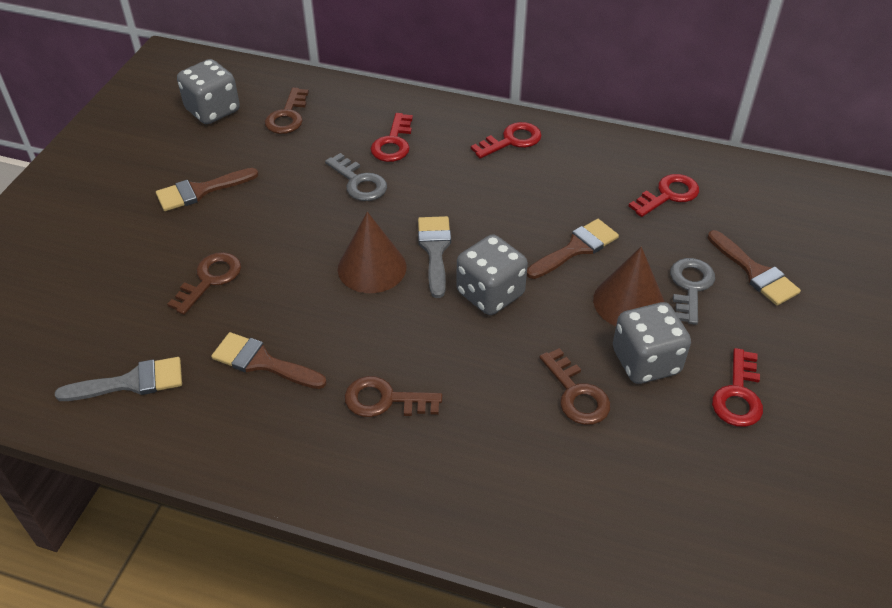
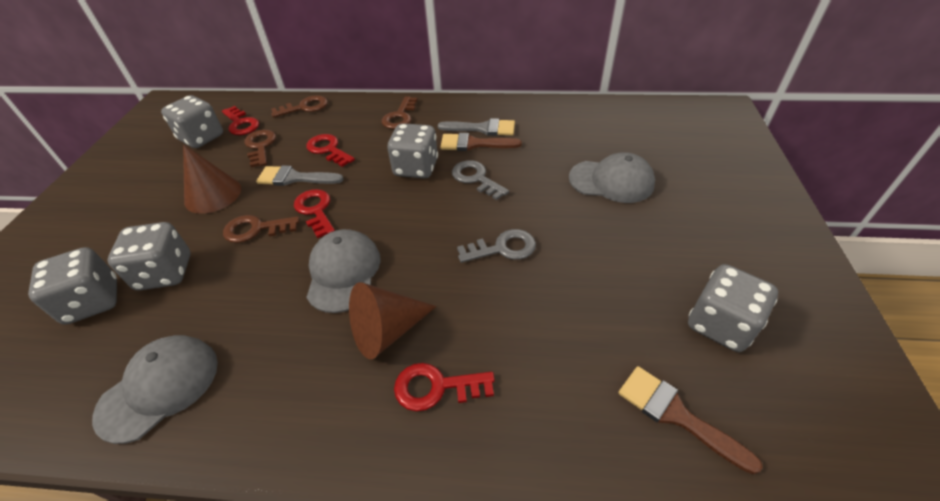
brown brush: 4 -> 2
grey cap: 0 -> 3
grey dice: 3 -> 5

